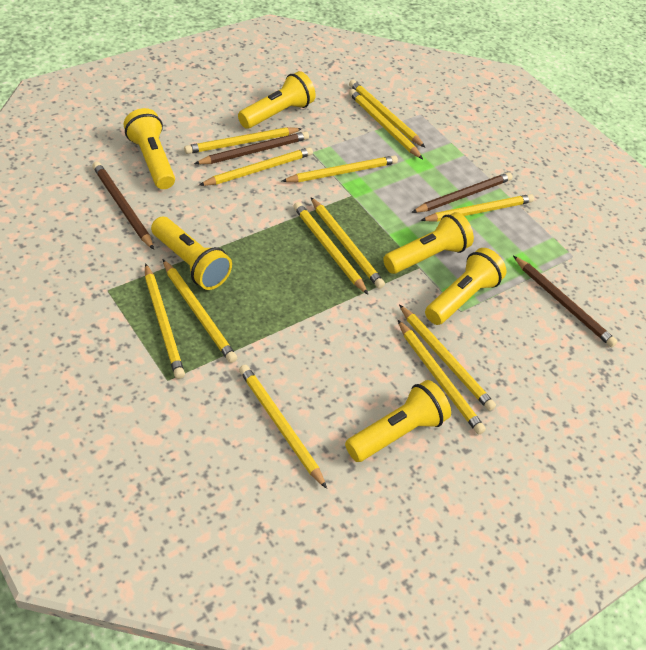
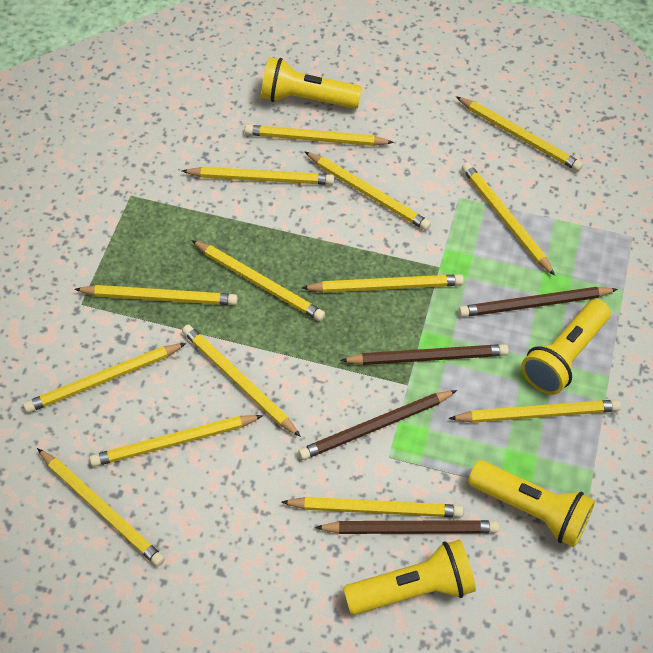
yellow flashlight: 6 -> 4
yellow pencil: 13 -> 14

